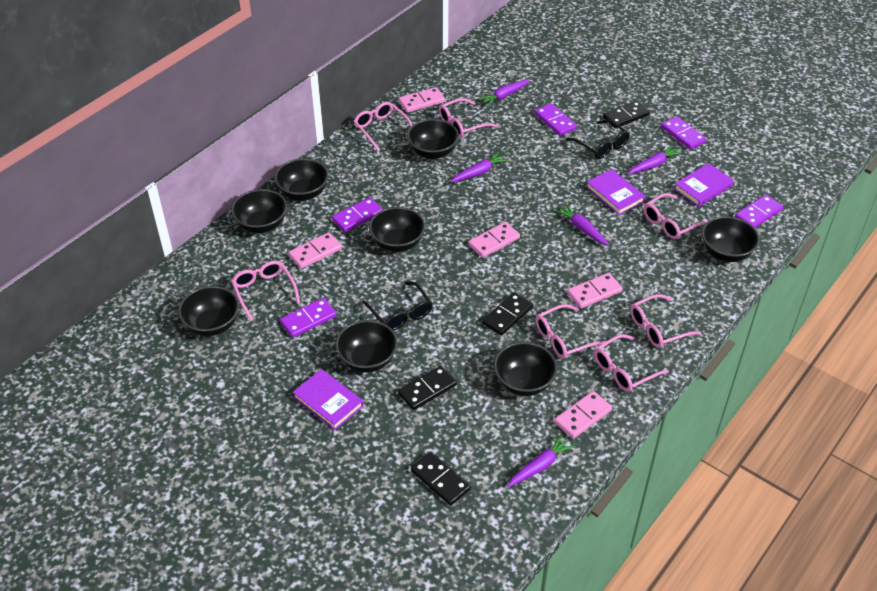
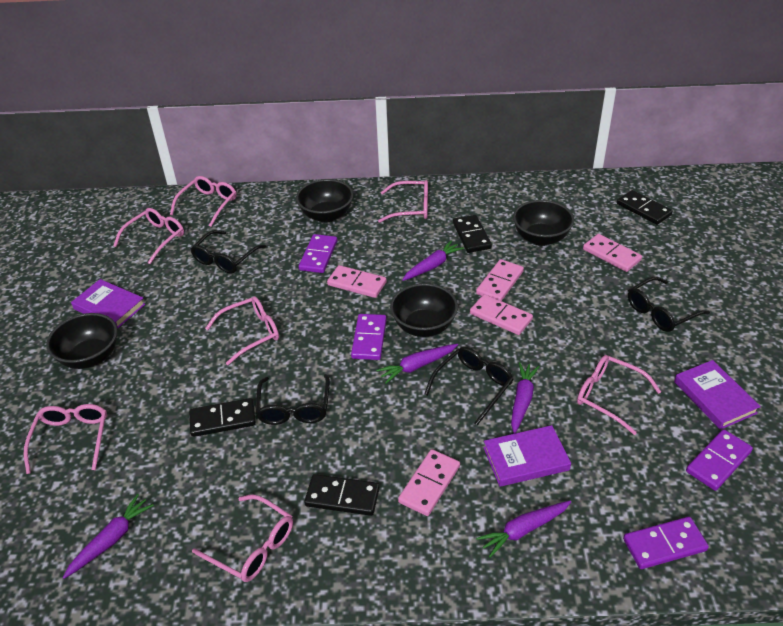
black bowl: 8 -> 4
black glasses: 2 -> 4
purple domino: 5 -> 4

